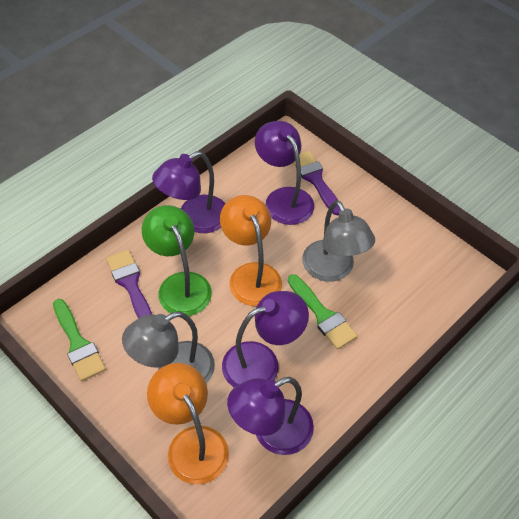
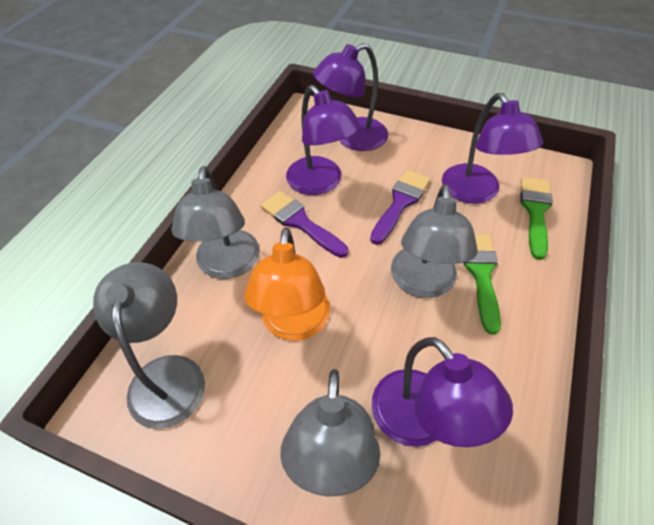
green lamp: 1 -> 0
grey lamp: 2 -> 4
orange lamp: 2 -> 1

